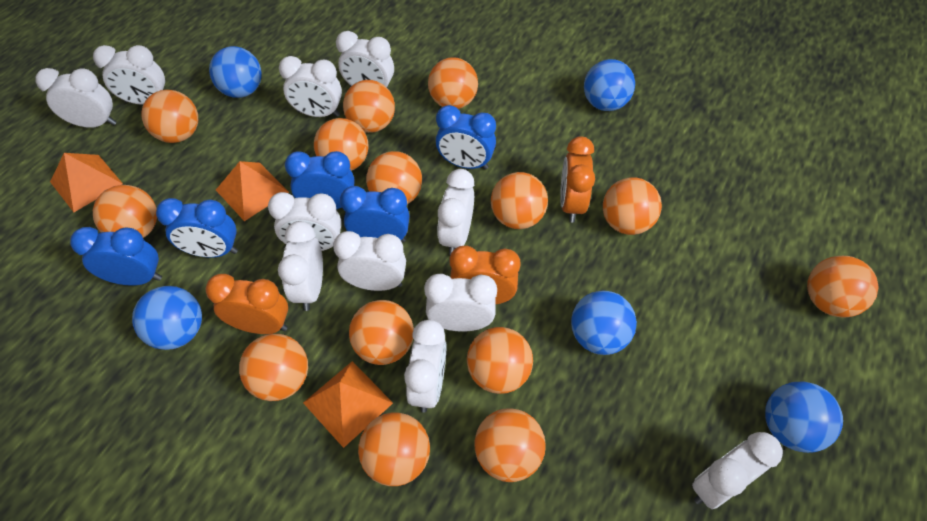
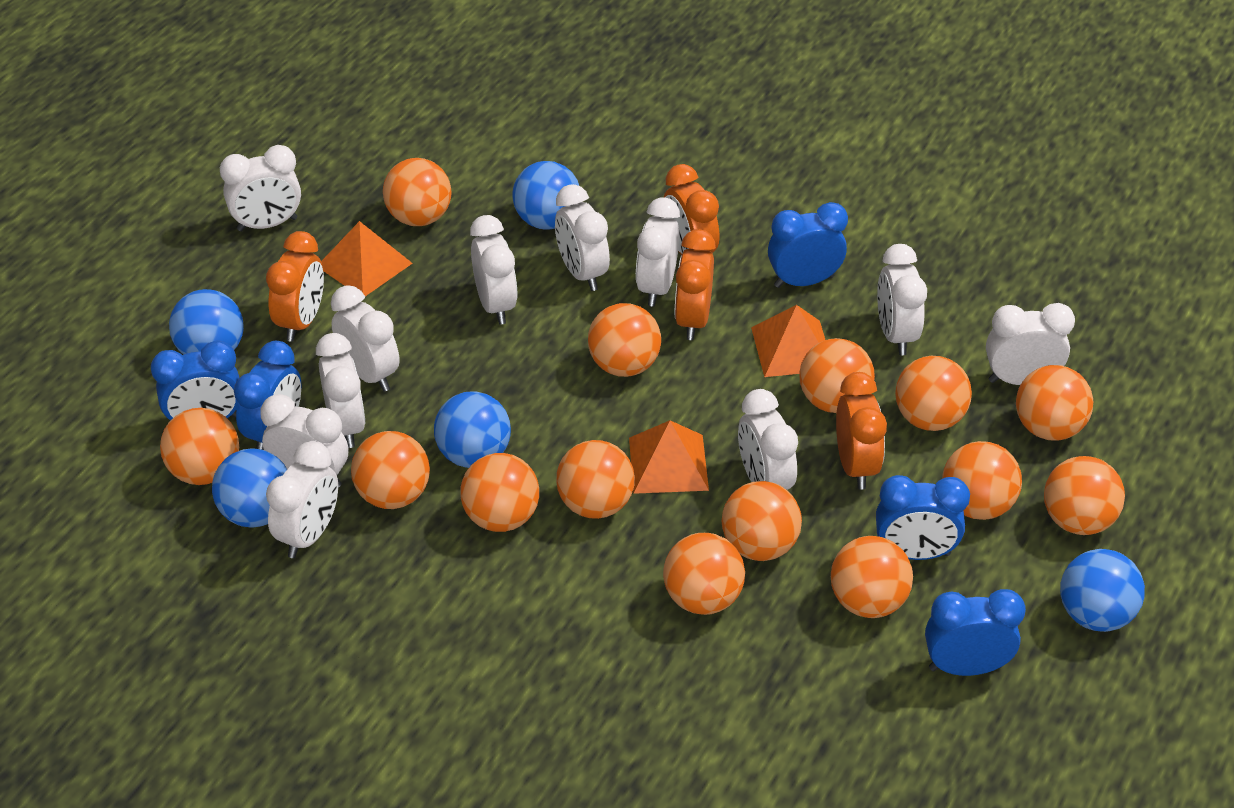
orange clock: 3 -> 4

